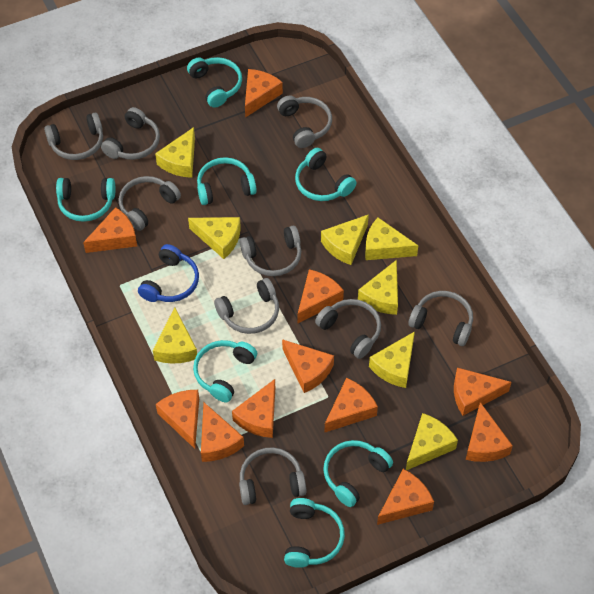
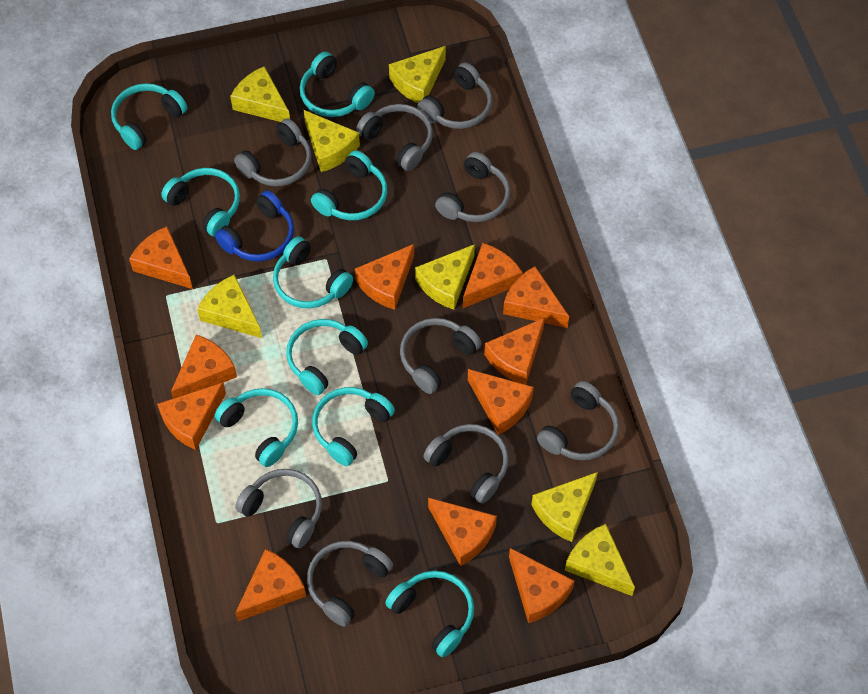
turquoise headphones: 7 -> 9
yellow cheese: 8 -> 7

